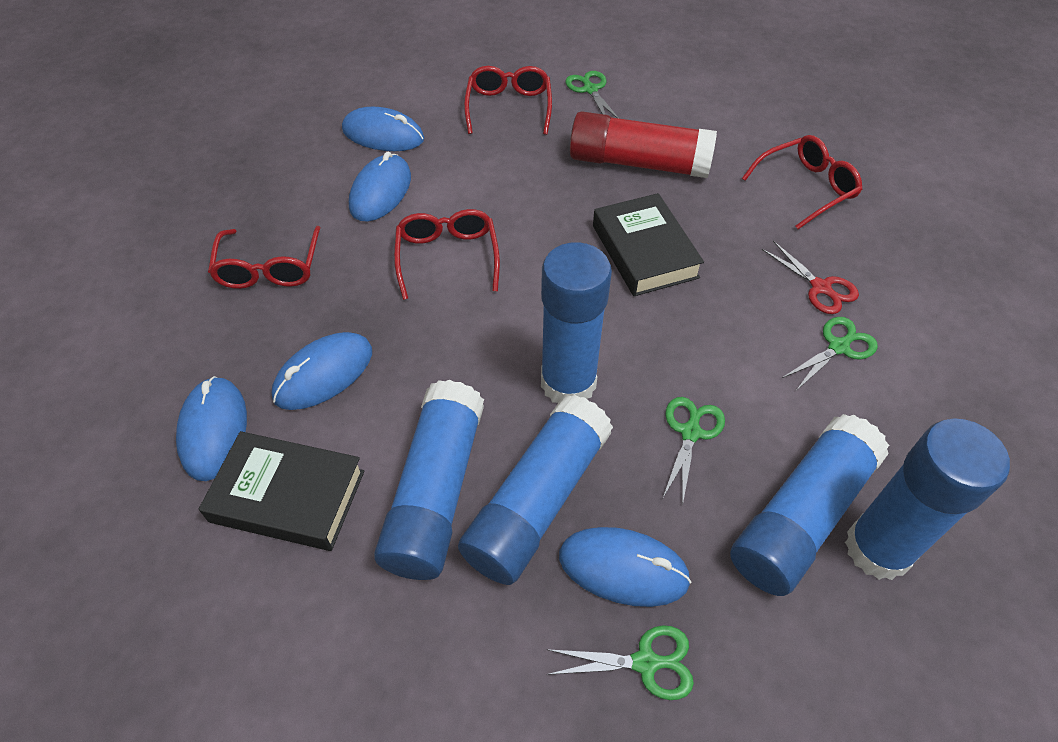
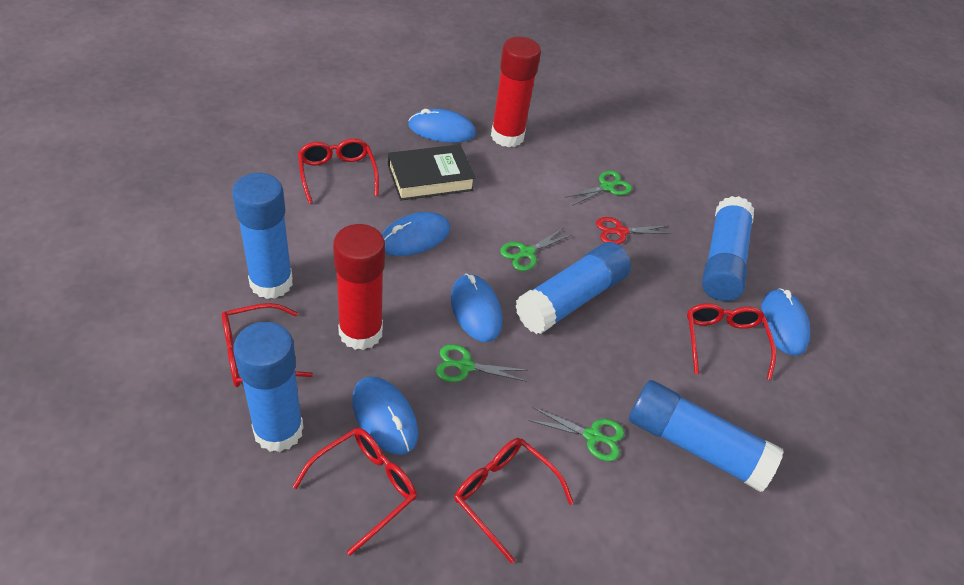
black book: 2 -> 1
red glasses: 4 -> 5
red glue stick: 1 -> 2

